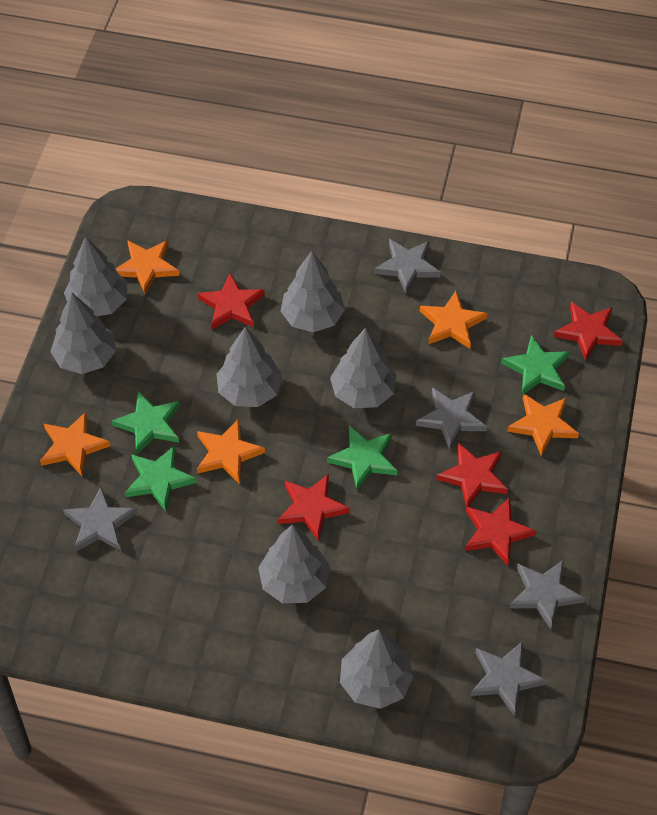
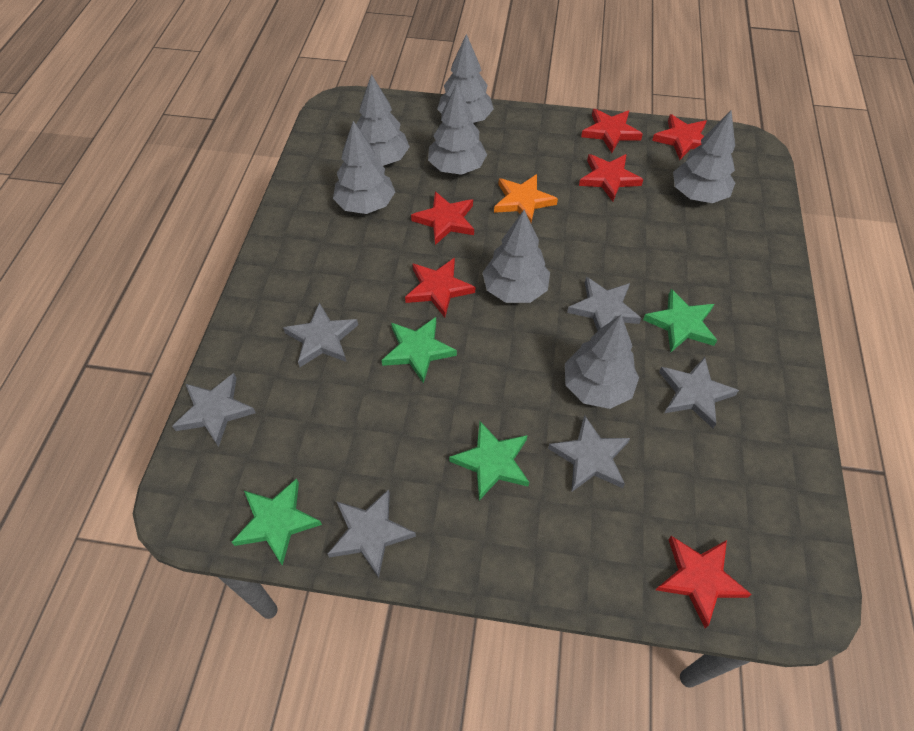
grey star: 5 -> 6
orange star: 5 -> 1
red star: 5 -> 6

